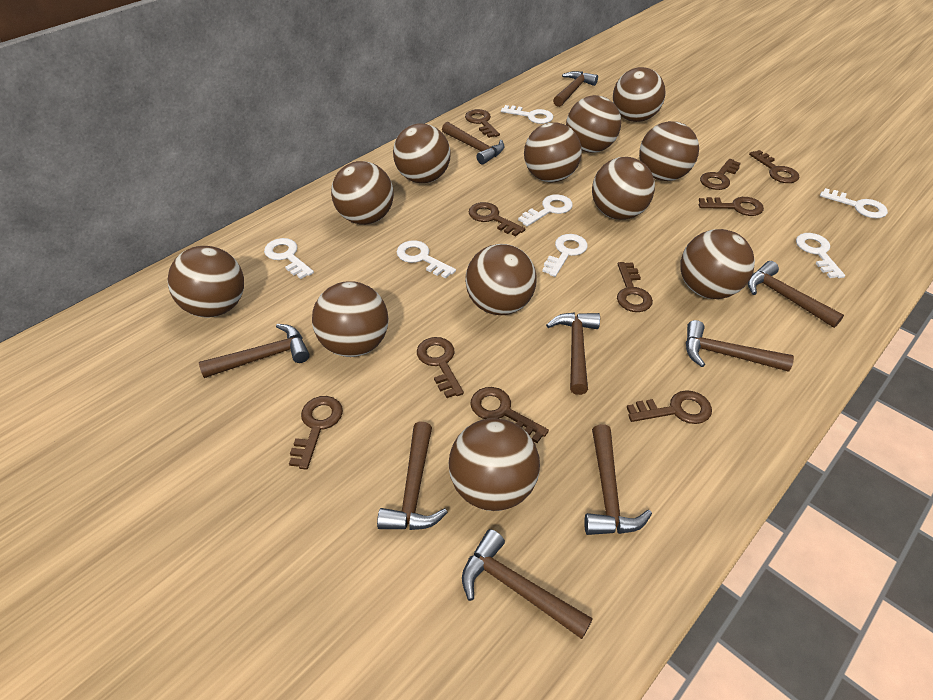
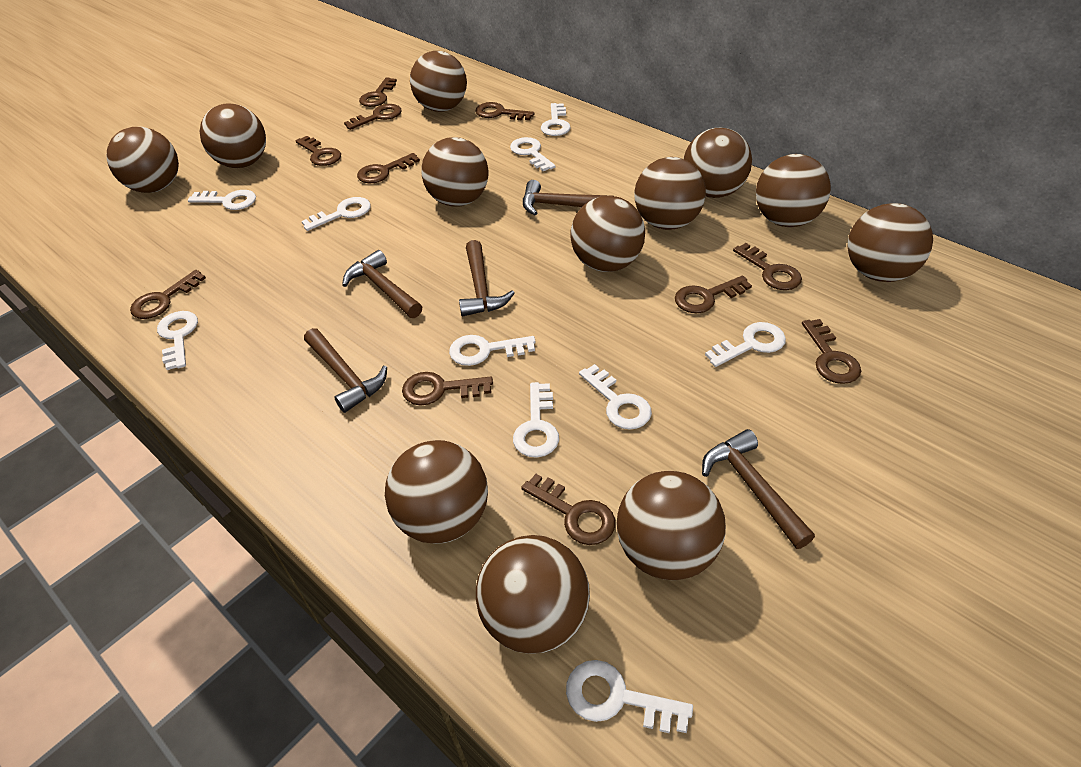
brown hammer: 9 -> 5
brown key: 10 -> 11
white key: 7 -> 10

